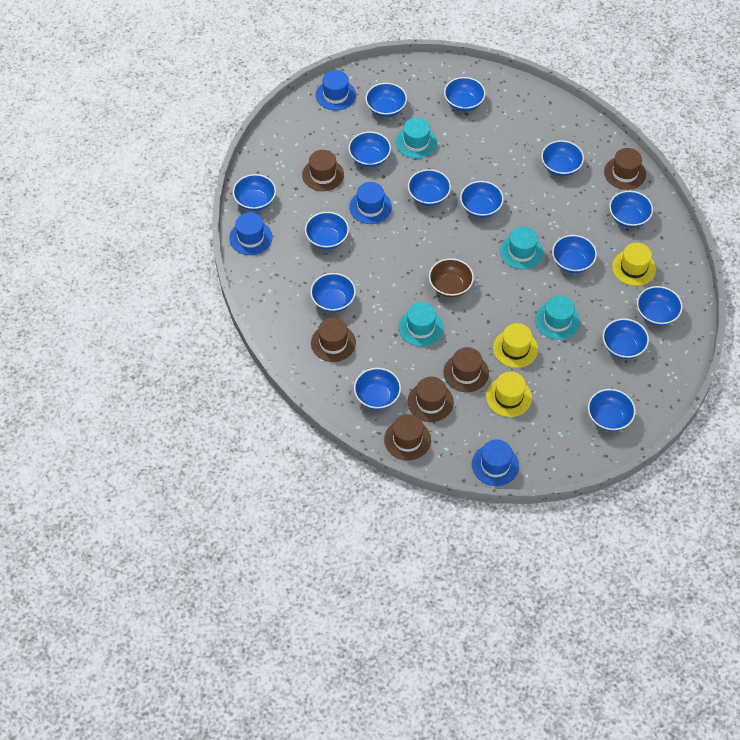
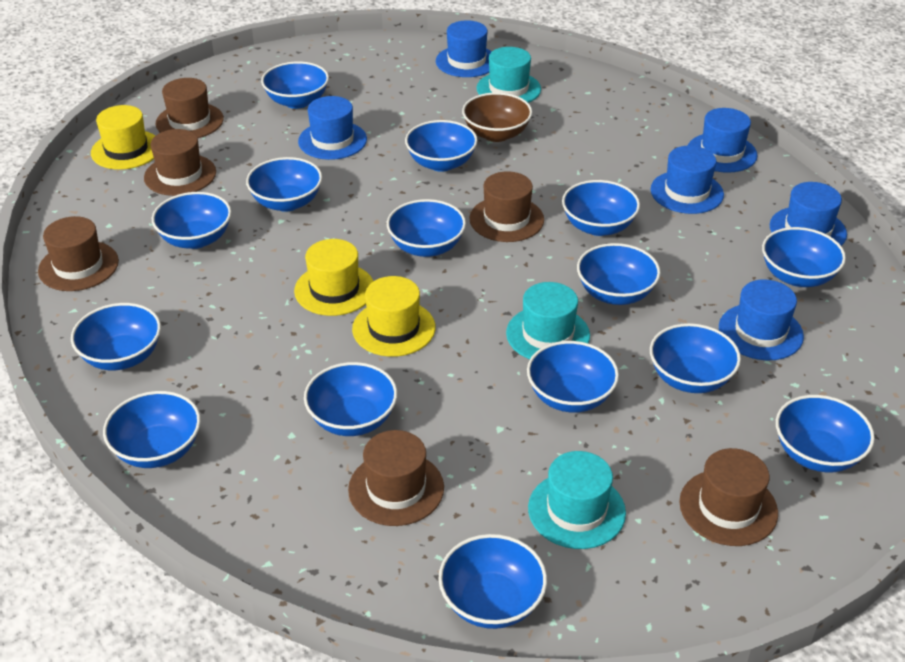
blue hat: 4 -> 6
turquoise hat: 4 -> 3

